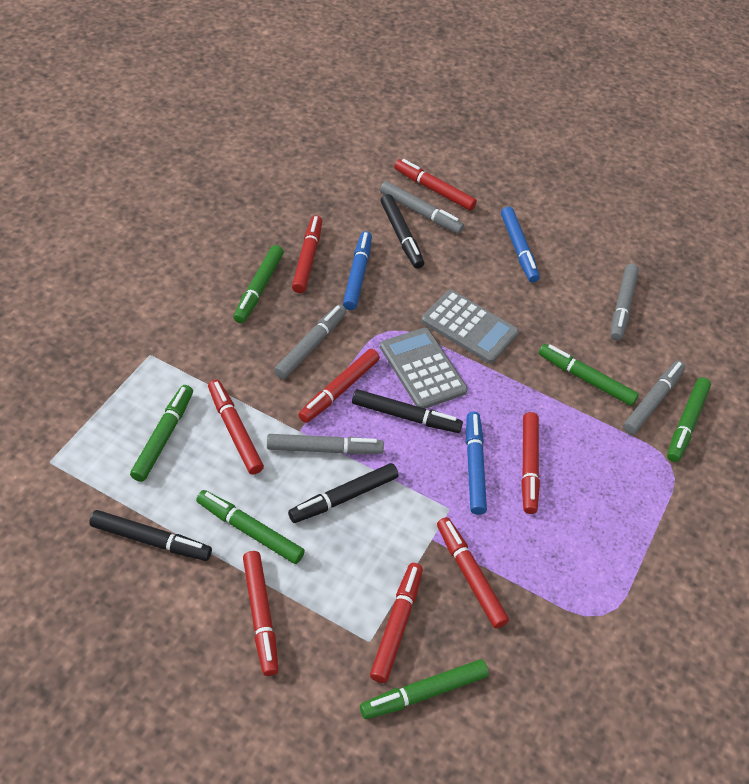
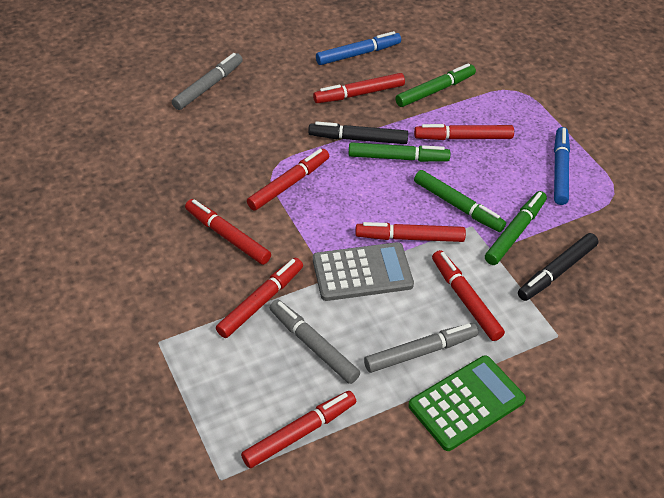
black marker: 4 -> 2
blue marker: 3 -> 2
green calculator: 0 -> 1
green marker: 6 -> 4
grey calculator: 2 -> 1
grey marker: 5 -> 3

